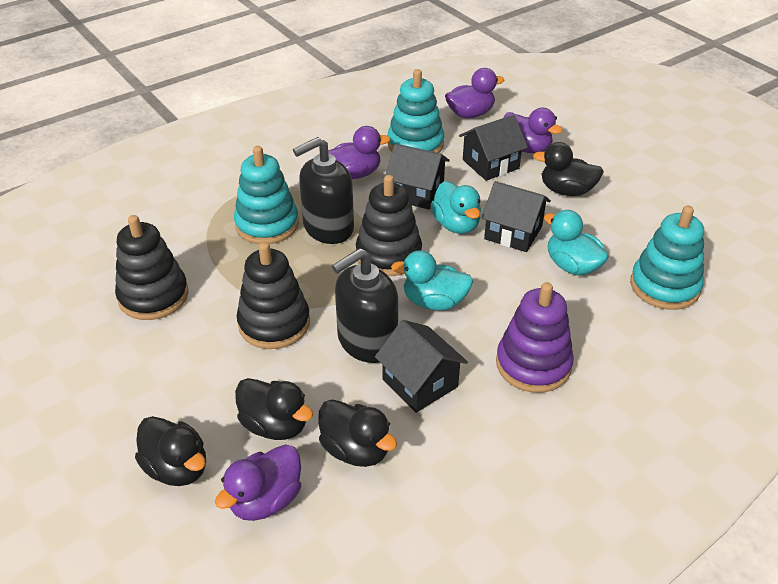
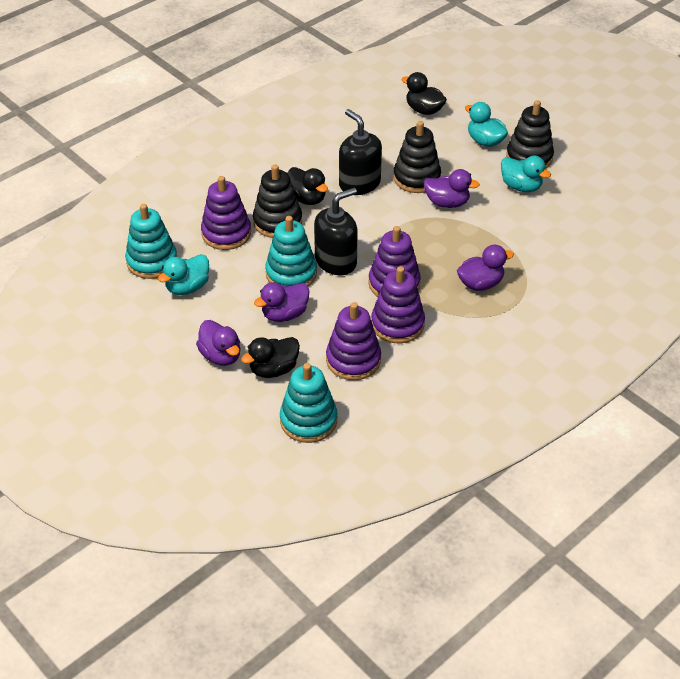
black duck: 4 -> 3
black house: 4 -> 0
purple stacking toy: 1 -> 4

